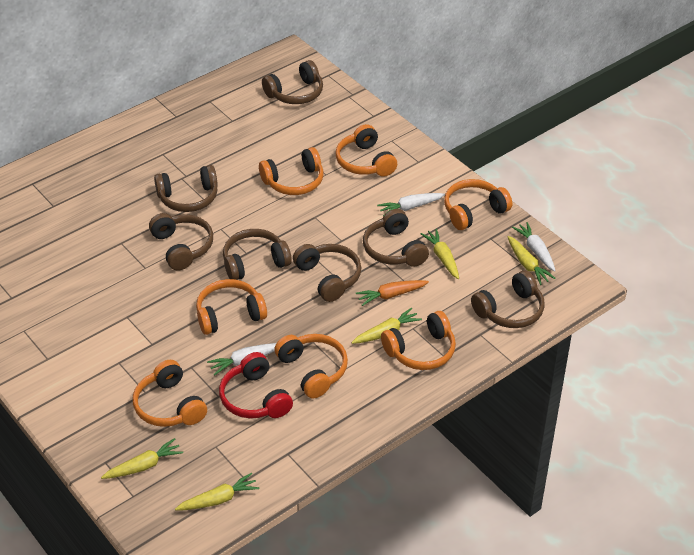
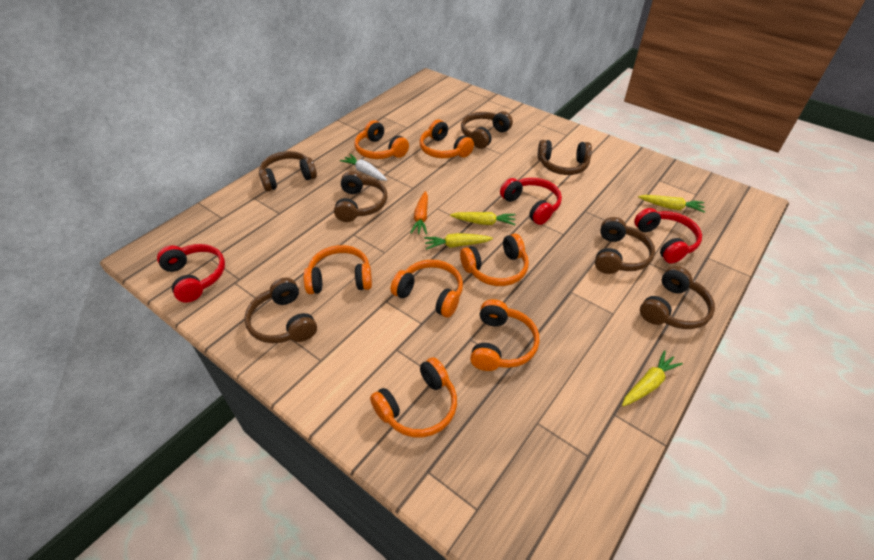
red headphones: 1 -> 3
white carrot: 3 -> 1
yellow carrot: 5 -> 4

